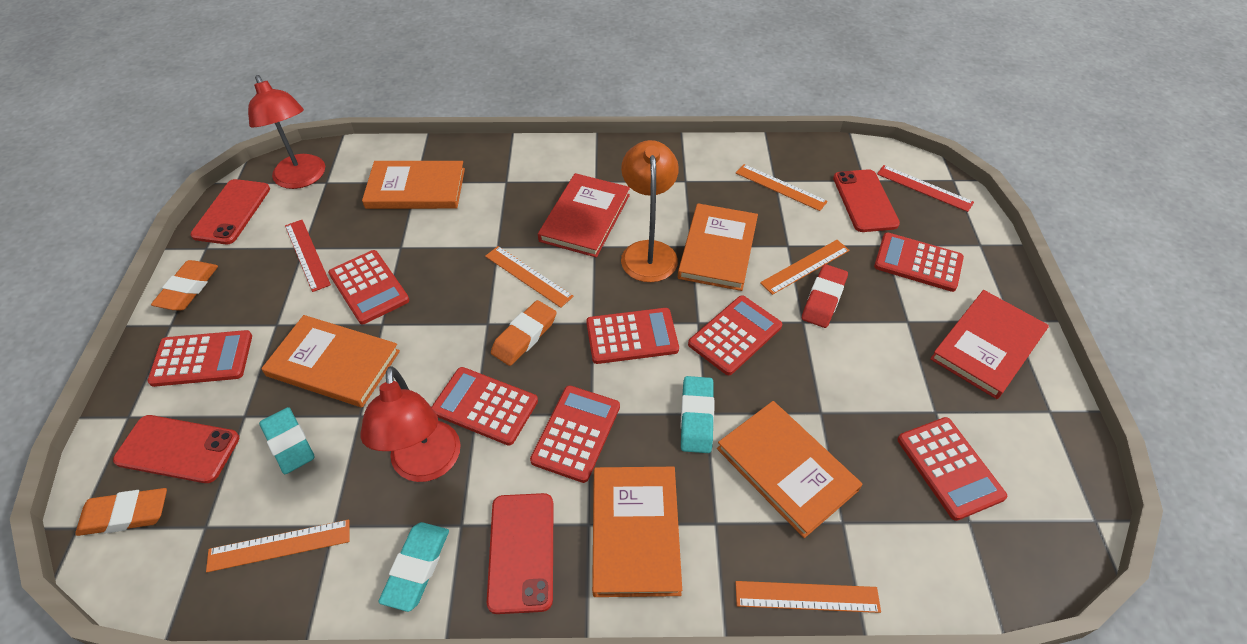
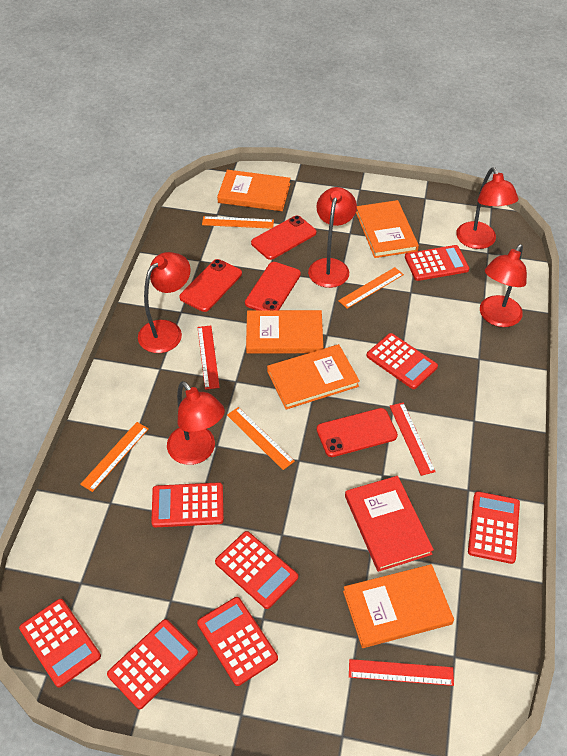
orange eraser: 3 -> 0
orange lamp: 1 -> 0
orange ruler: 5 -> 4
red book: 2 -> 1
red eraser: 1 -> 0
red lamp: 2 -> 5
red ruler: 2 -> 3
turquoise eraser: 3 -> 0

